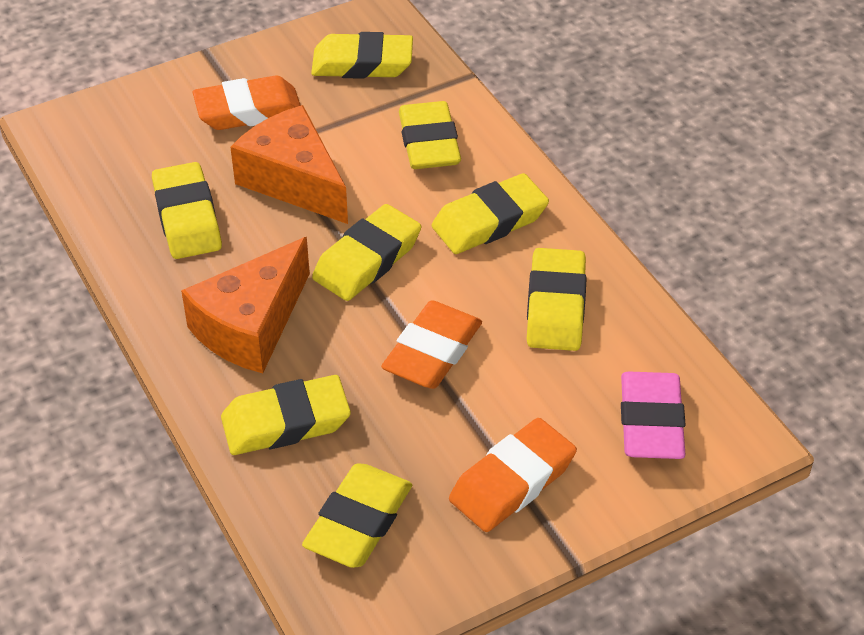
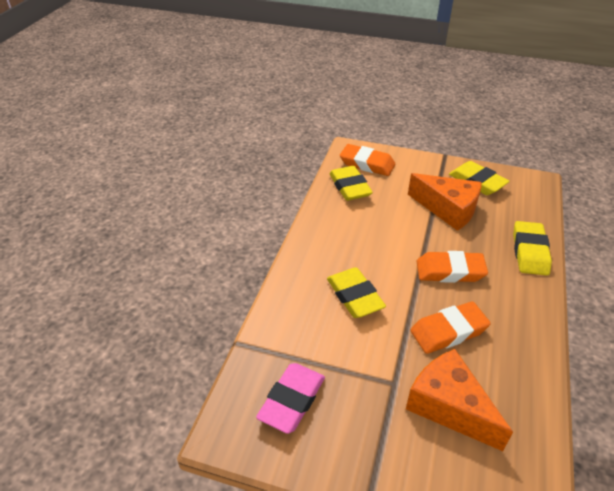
yellow eraser: 8 -> 4

